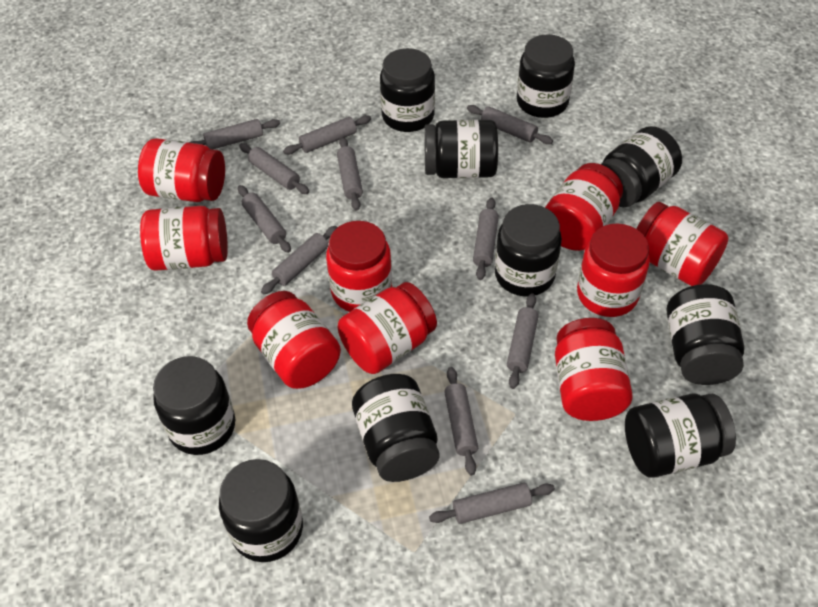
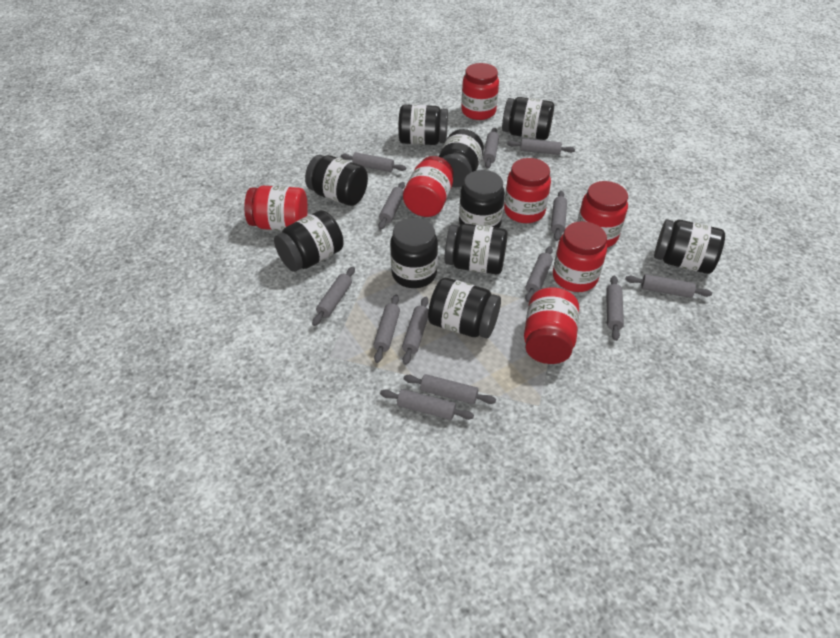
grey rolling pin: 11 -> 13
red jar: 9 -> 7

